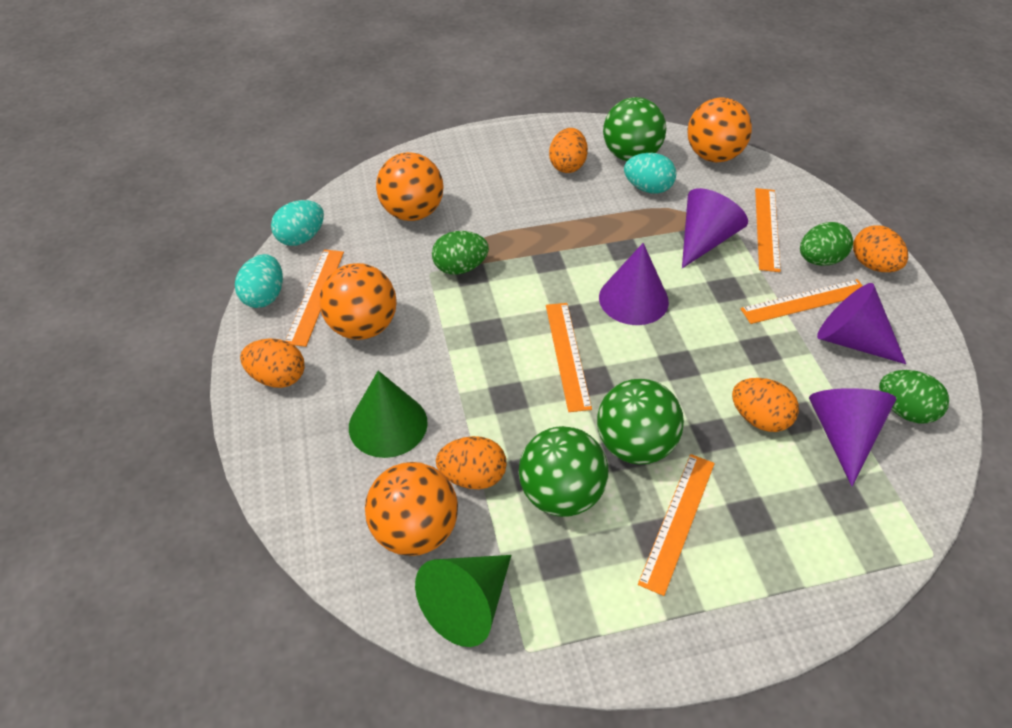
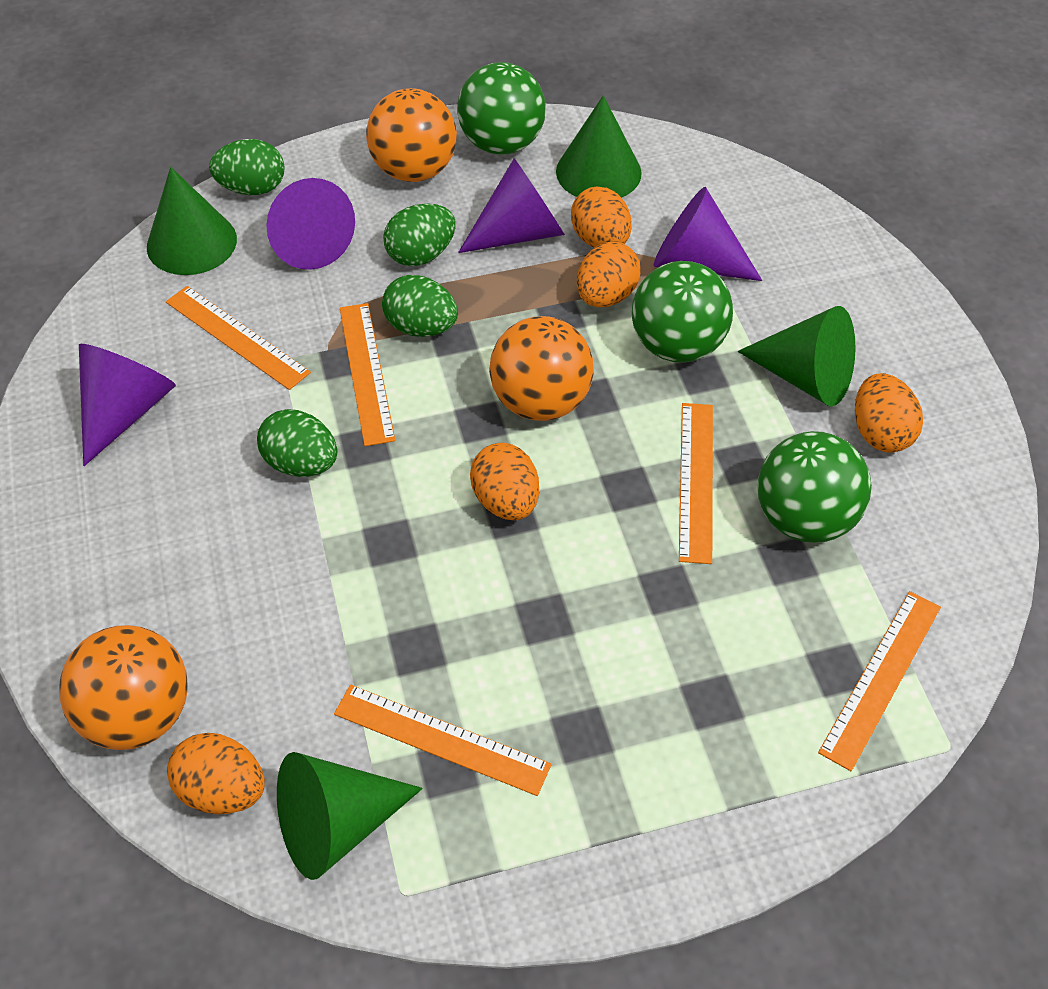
green cone: 2 -> 4
green egg: 3 -> 4
orange ball: 4 -> 3
turquoise egg: 3 -> 0

